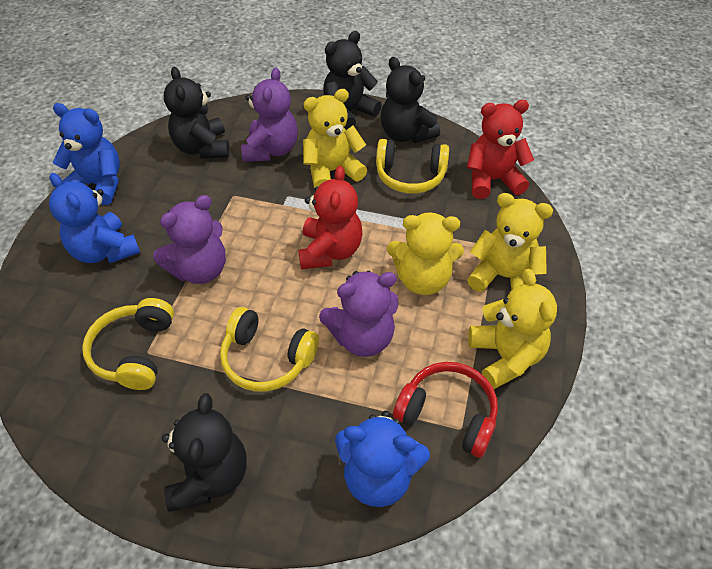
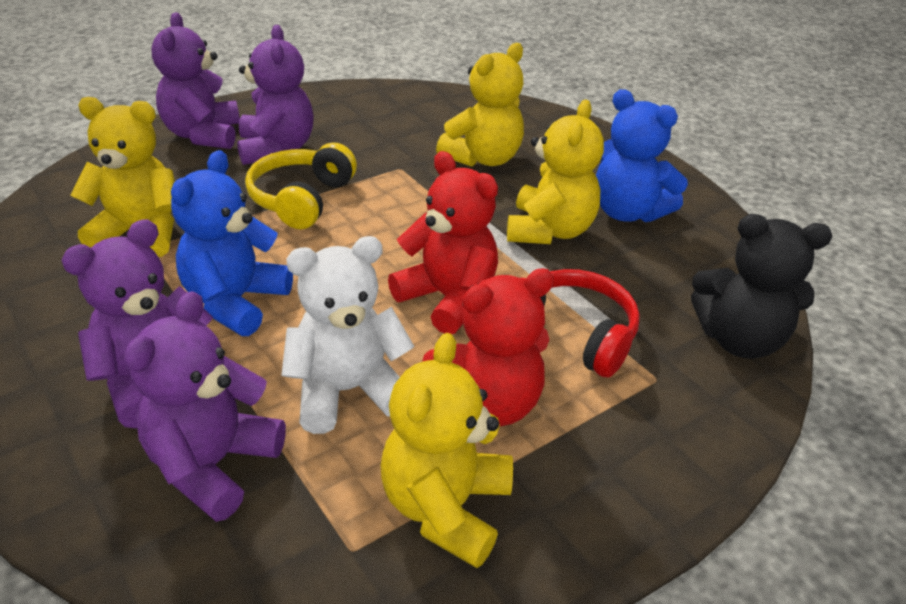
black teddy bear: 4 -> 1
blue teddy bear: 3 -> 2
purple teddy bear: 3 -> 4
white teddy bear: 0 -> 1
yellow headphones: 3 -> 1

